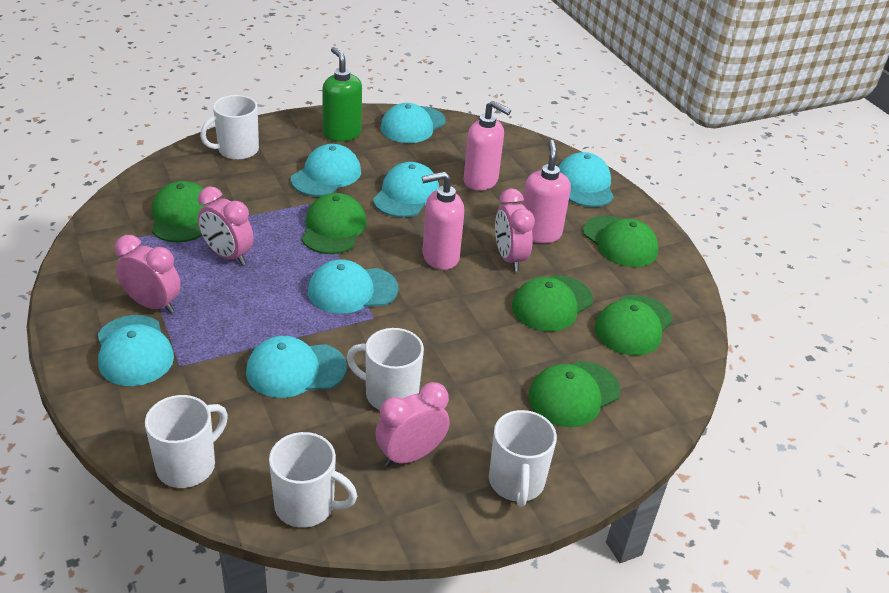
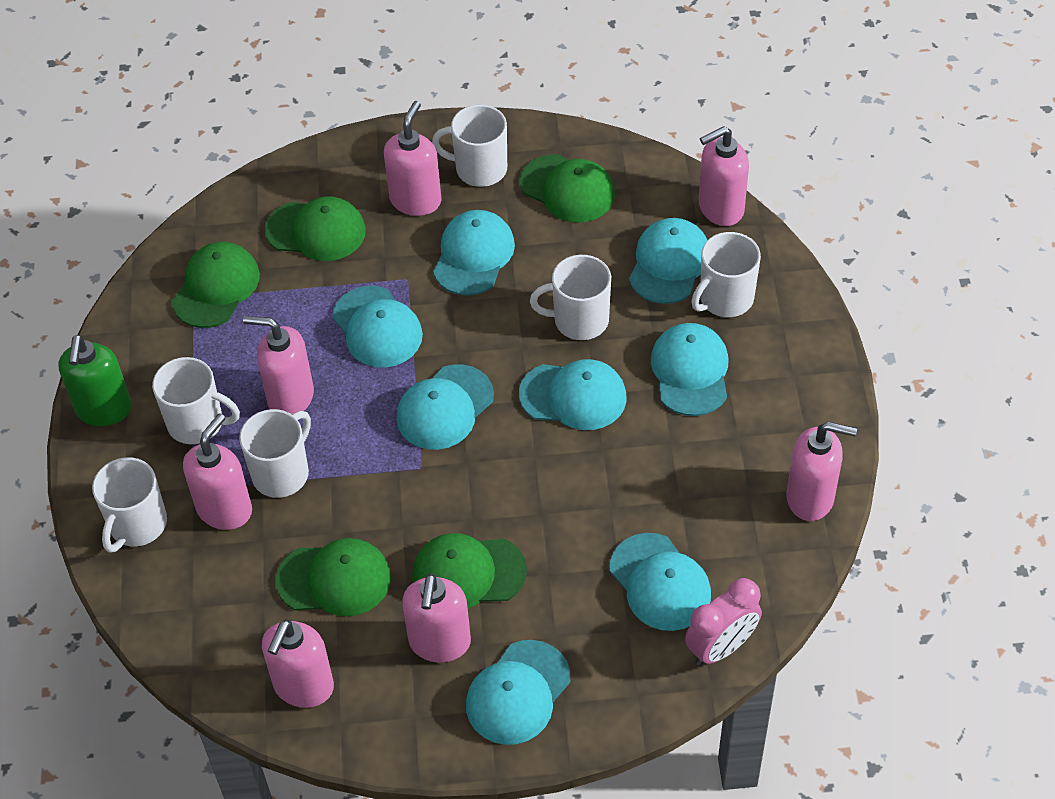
green cap: 6 -> 5
pink clock: 4 -> 1
pink soap dispenser: 3 -> 7
turquoise cap: 7 -> 8
white mug: 5 -> 6

